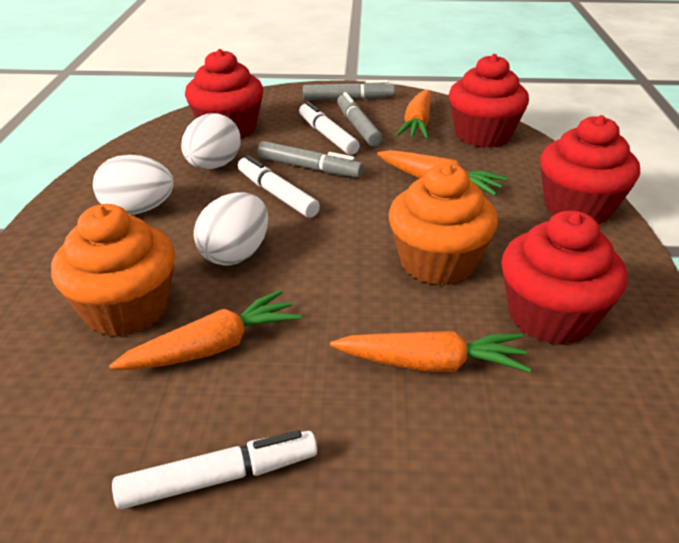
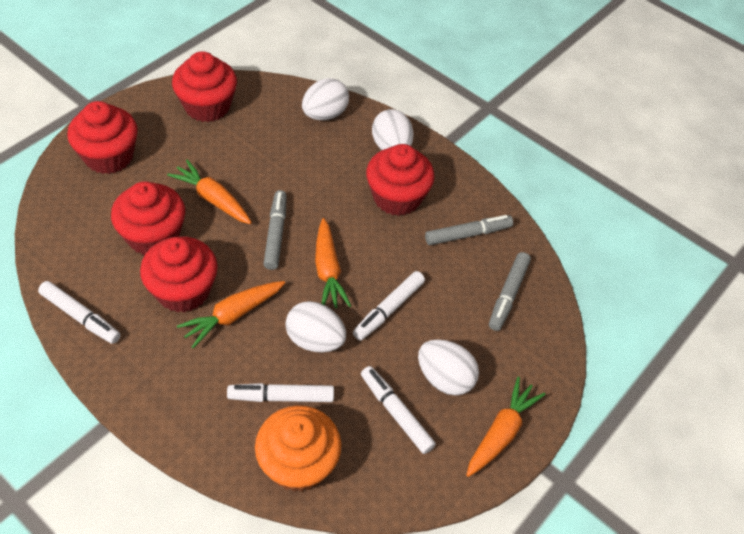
orange cupcake: 2 -> 1
red cupcake: 4 -> 5
white egg: 3 -> 4
white marker: 3 -> 4

